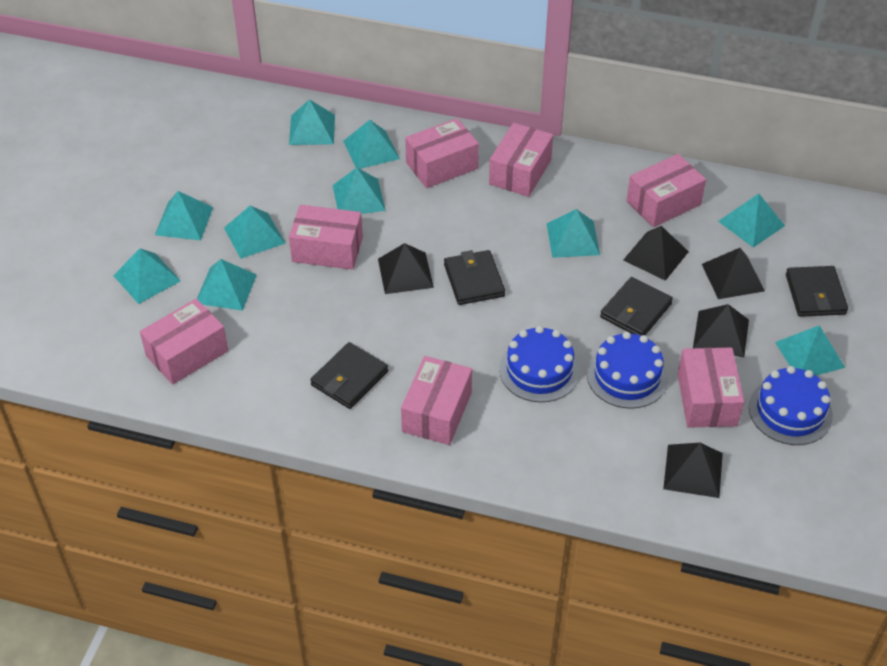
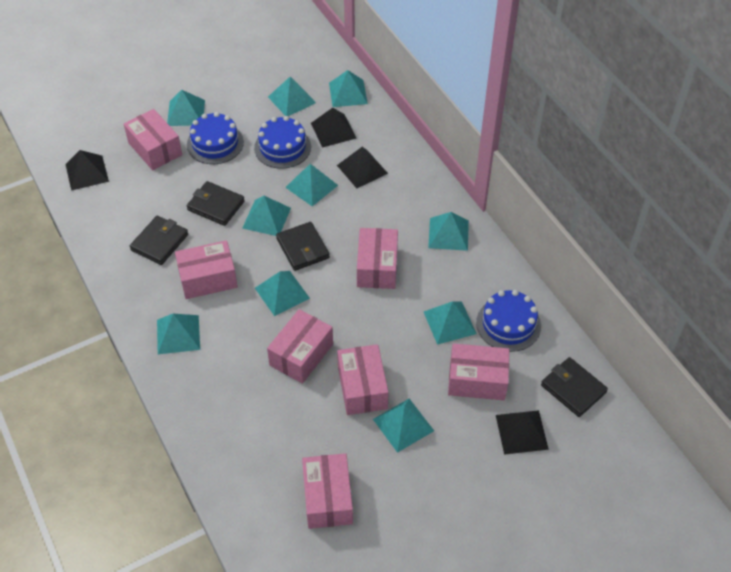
black pyramid: 5 -> 4

